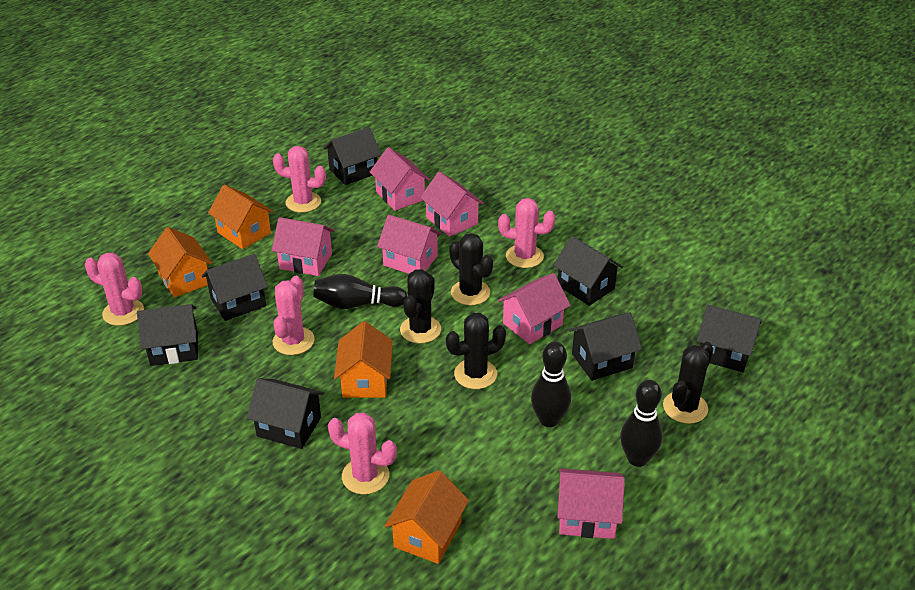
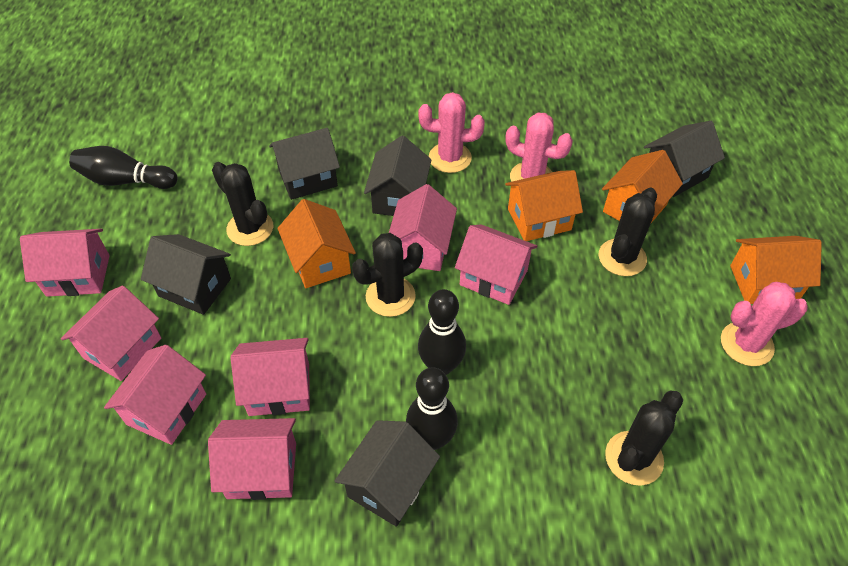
black house: 7 -> 5
pink cactus: 5 -> 3
pink house: 6 -> 7

